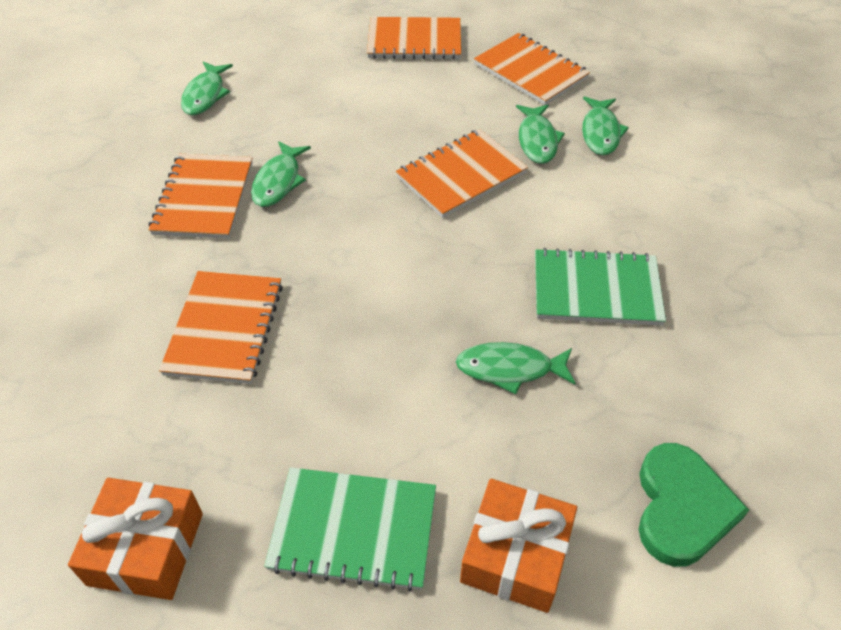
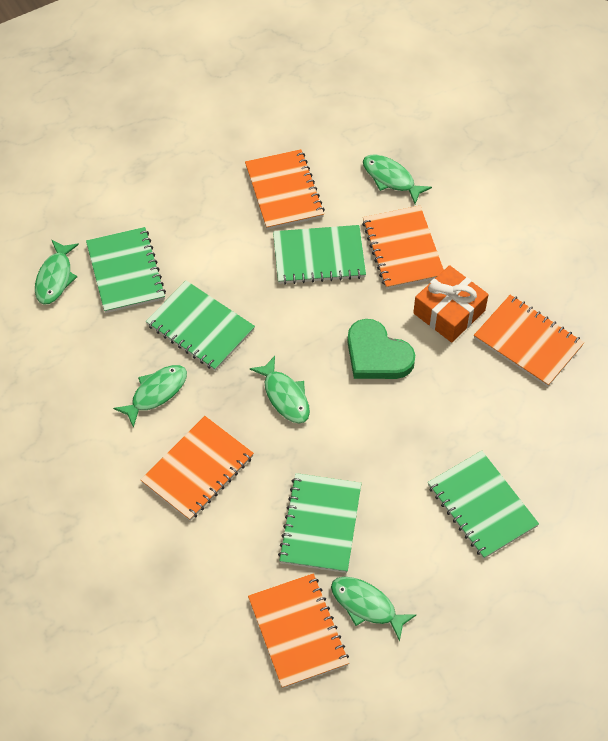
green notebook: 2 -> 5
orange gift: 2 -> 1

